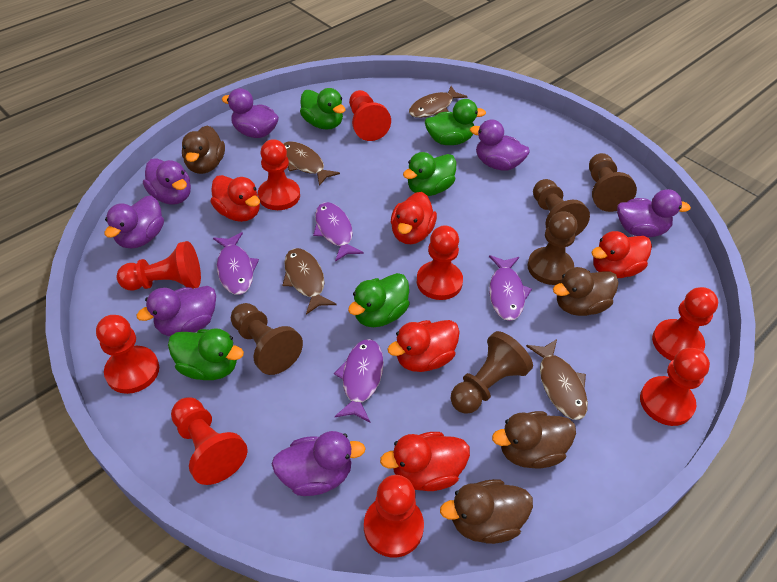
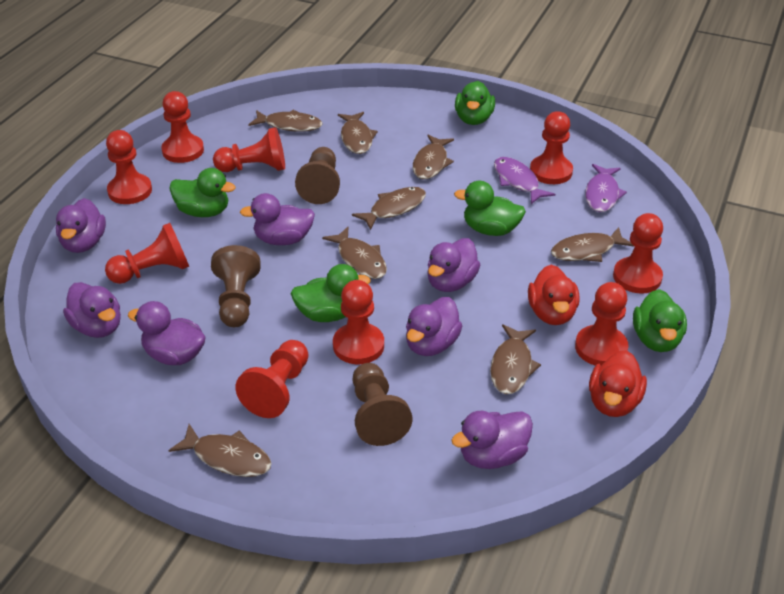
brown duck: 4 -> 0
brown fish: 4 -> 8
brown pawn: 5 -> 3
purple fish: 4 -> 2
red duck: 5 -> 2

